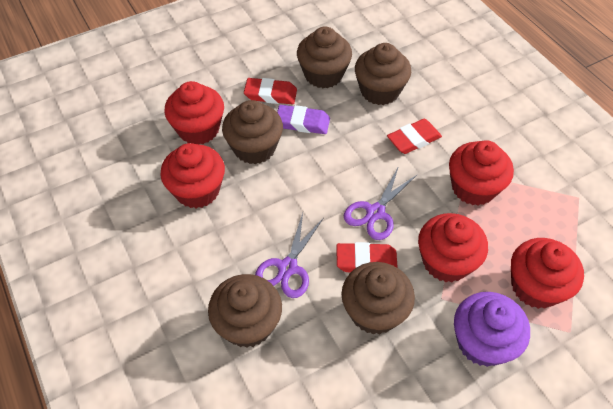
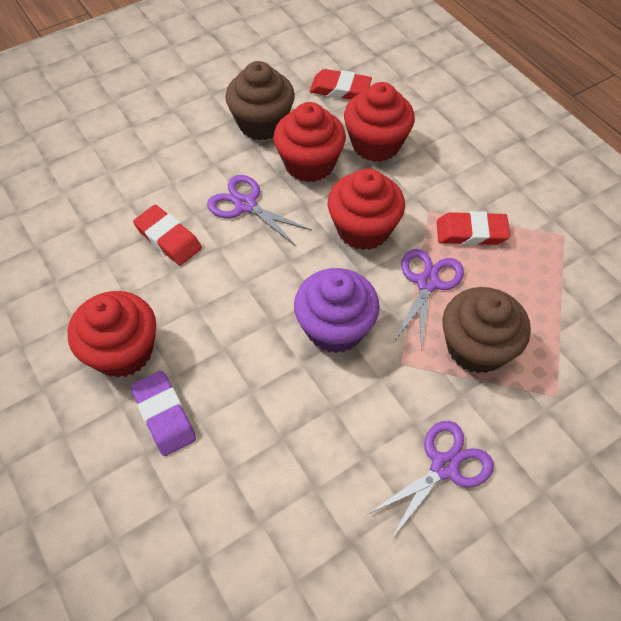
brown cupcake: 5 -> 2
purple scissors: 2 -> 3
red cupcake: 5 -> 4

